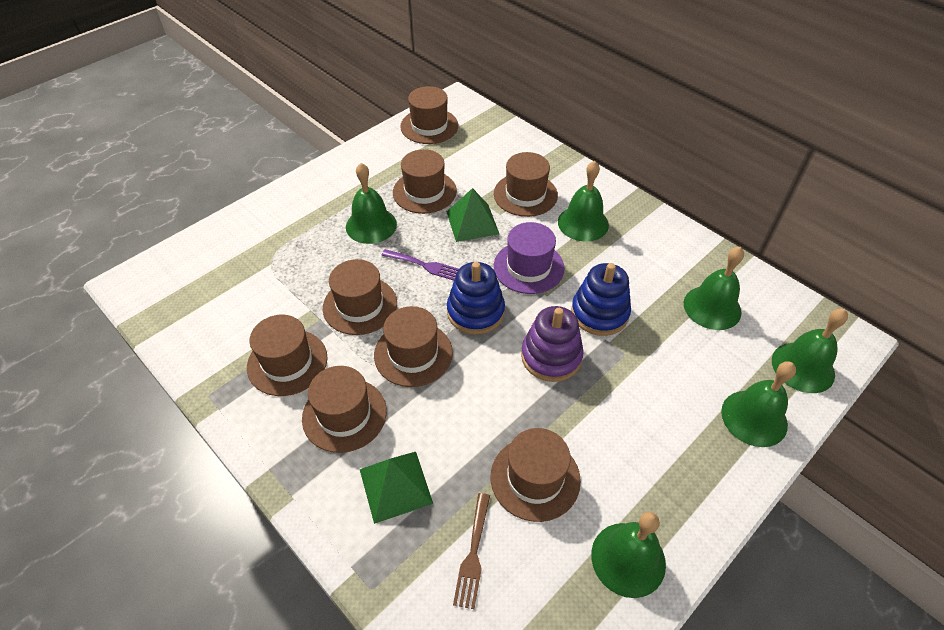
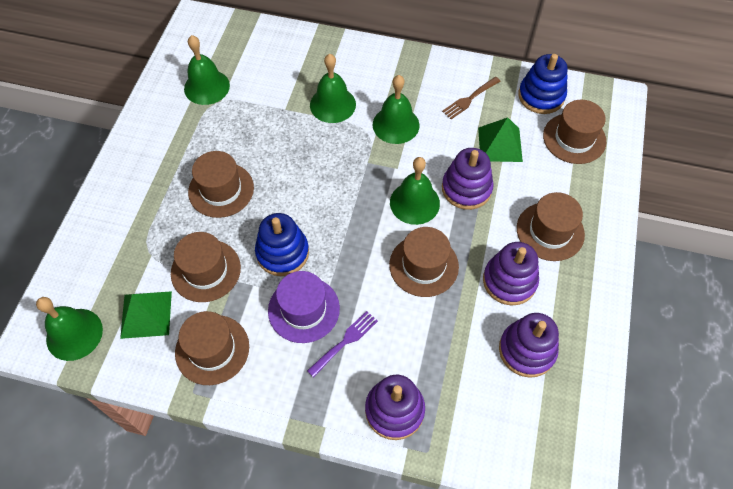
brown hat: 8 -> 6
green bell: 6 -> 5
purple stacking toy: 1 -> 4

